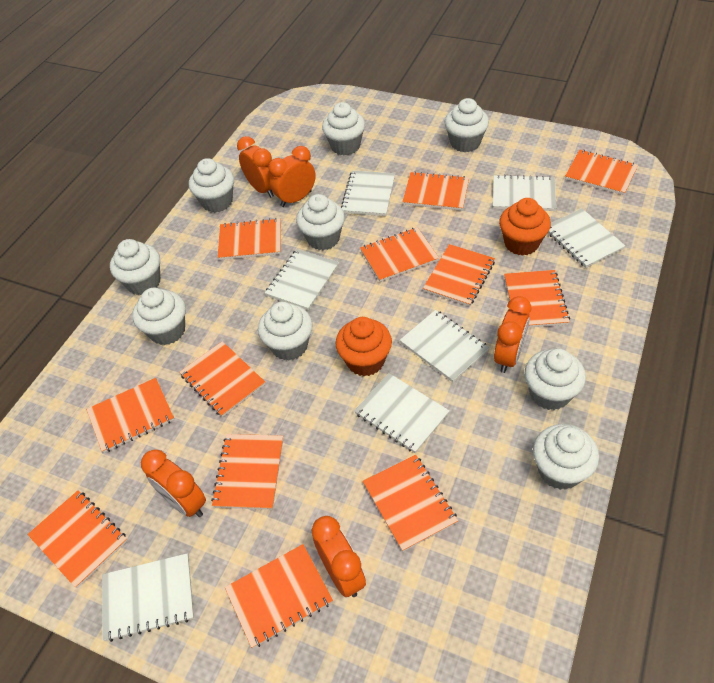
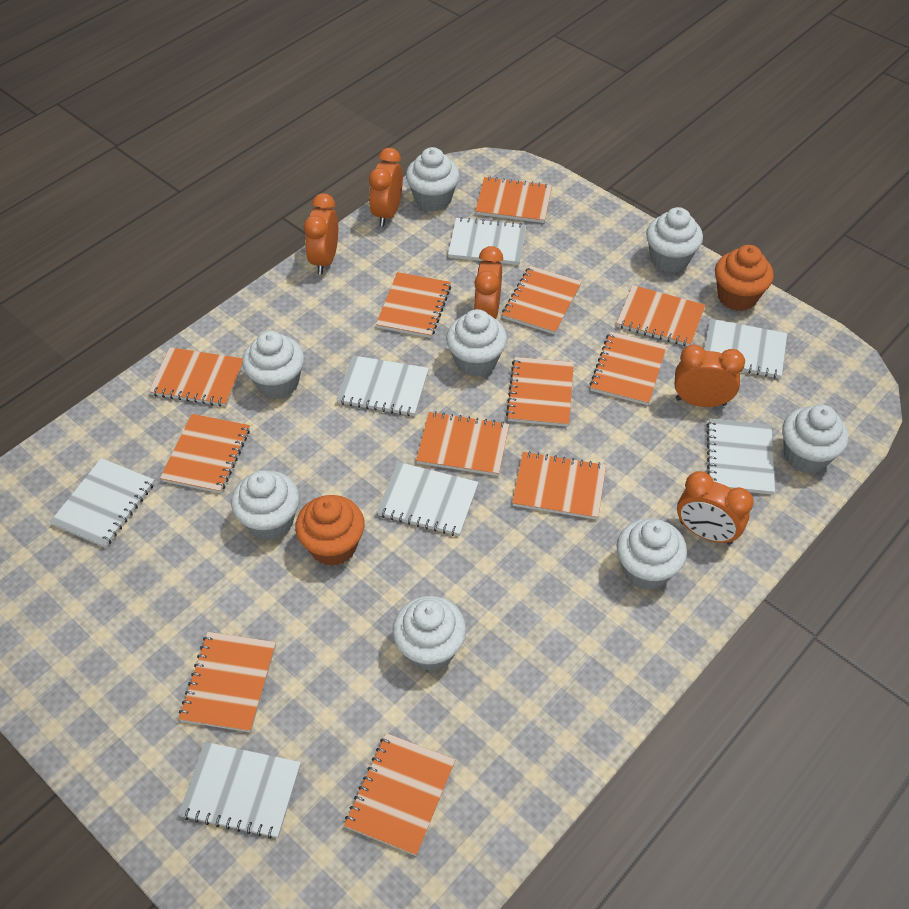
white cupcake: 9 -> 8

